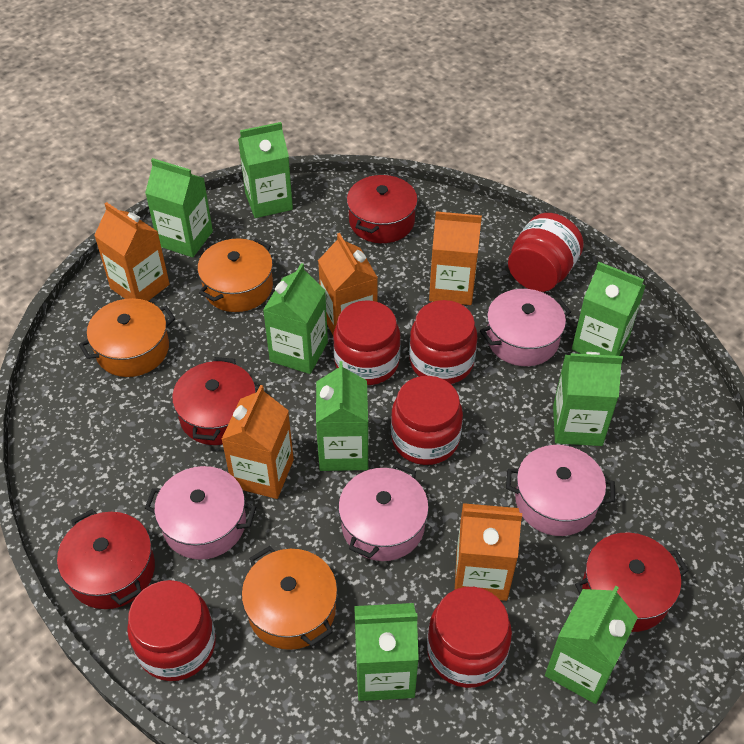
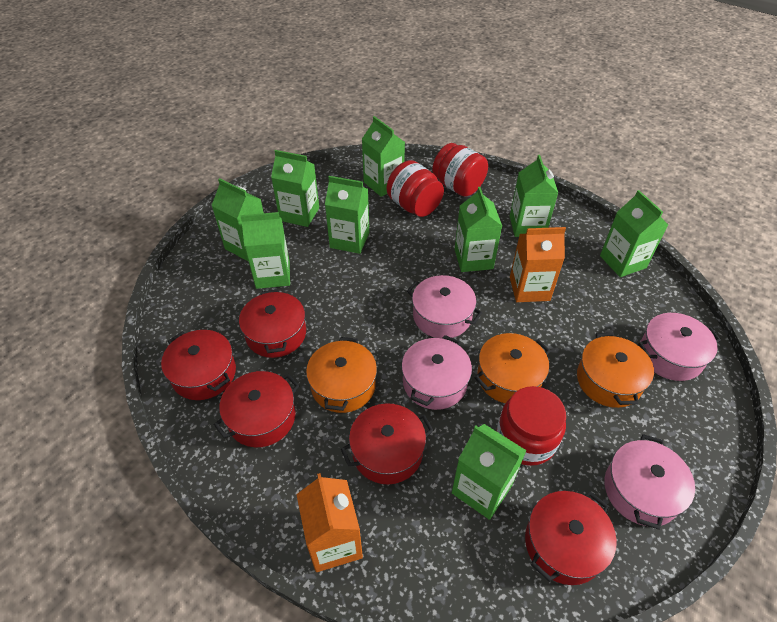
green carton: 8 -> 9
orange carton: 5 -> 2
red jar: 6 -> 3
red pot: 4 -> 5

